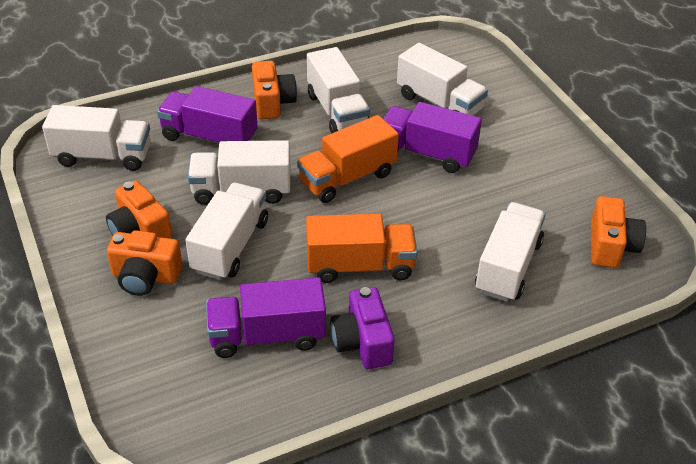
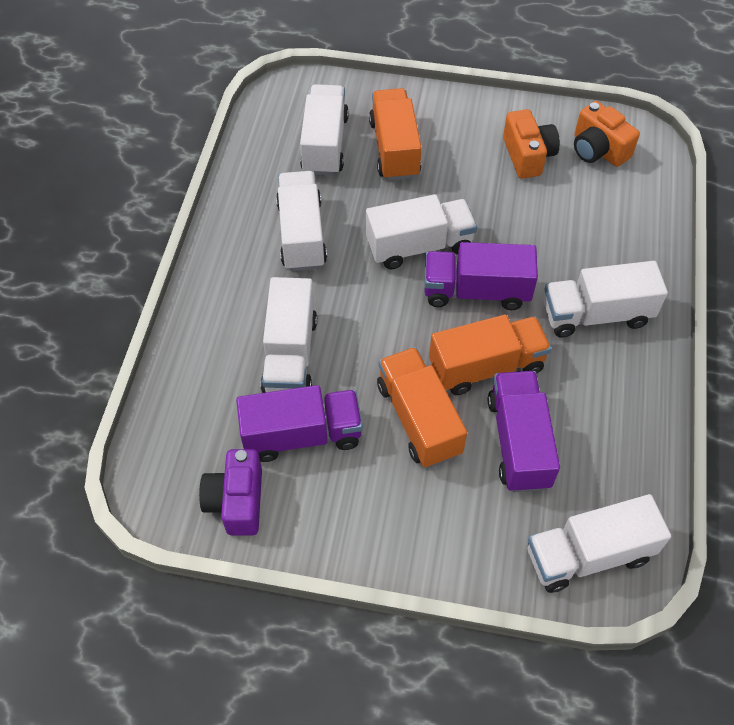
orange camera: 4 -> 2
orange truck: 2 -> 3

